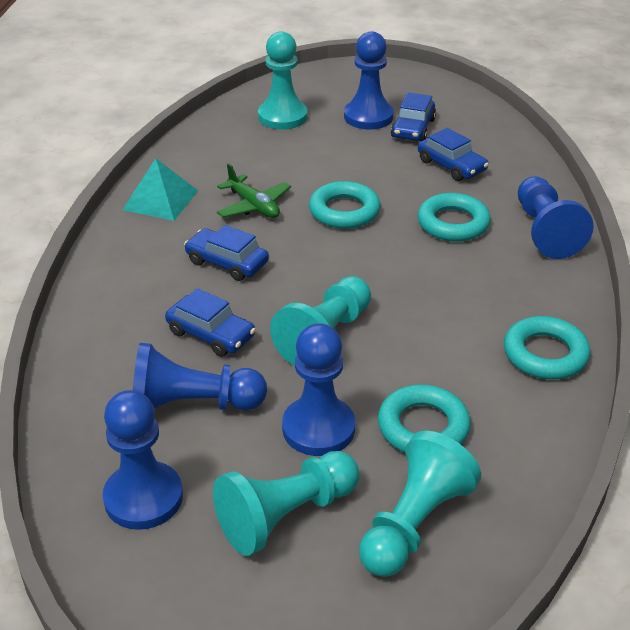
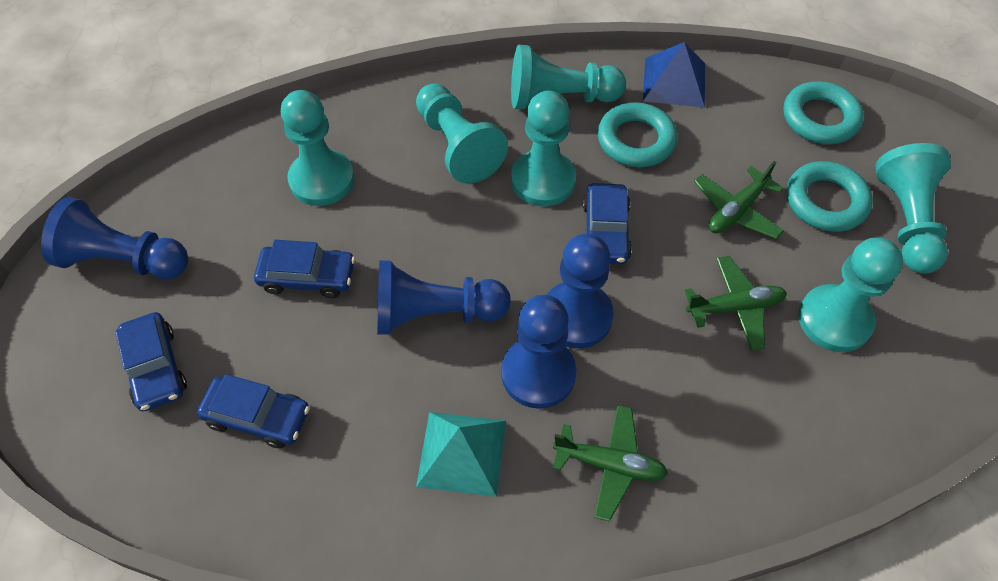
blue pawn: 5 -> 4
blue pyramid: 0 -> 1
green plane: 1 -> 3
turquoise pawn: 4 -> 6
turquoise ring: 4 -> 3

